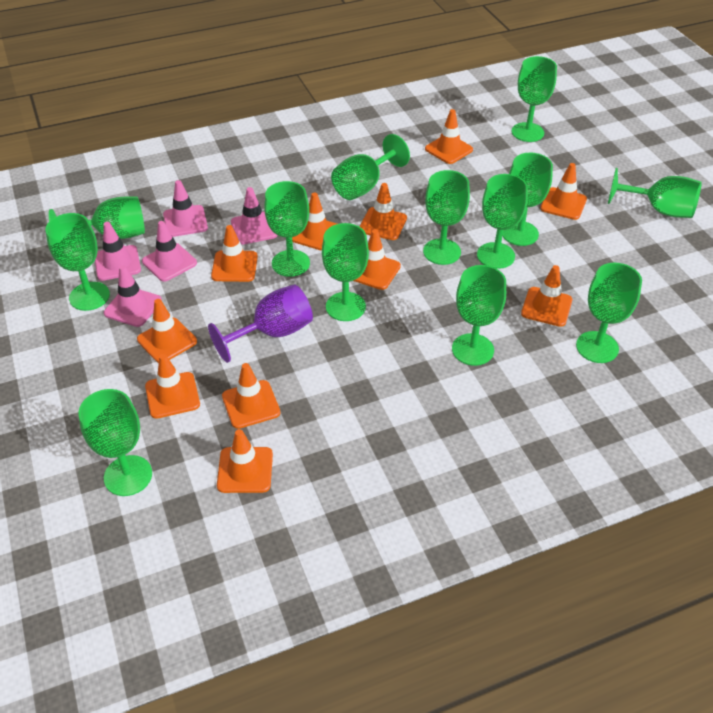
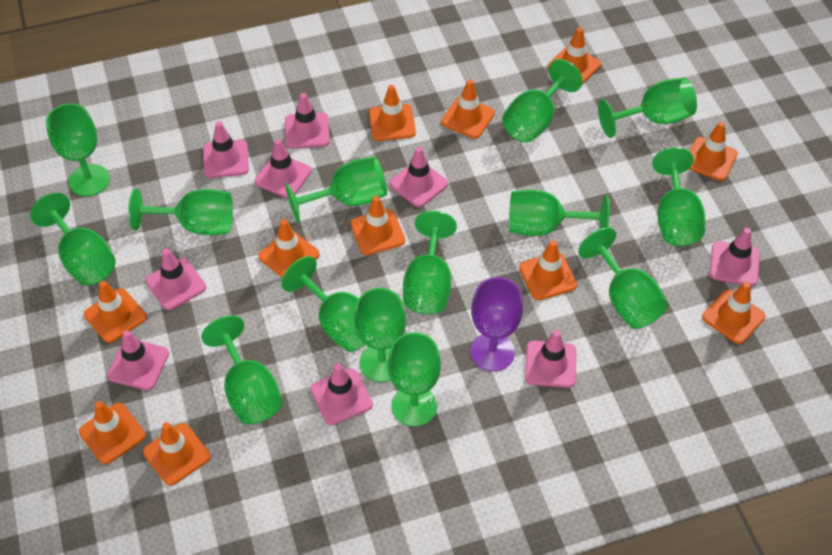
green goblet: 13 -> 14
pink traffic cone: 5 -> 9

